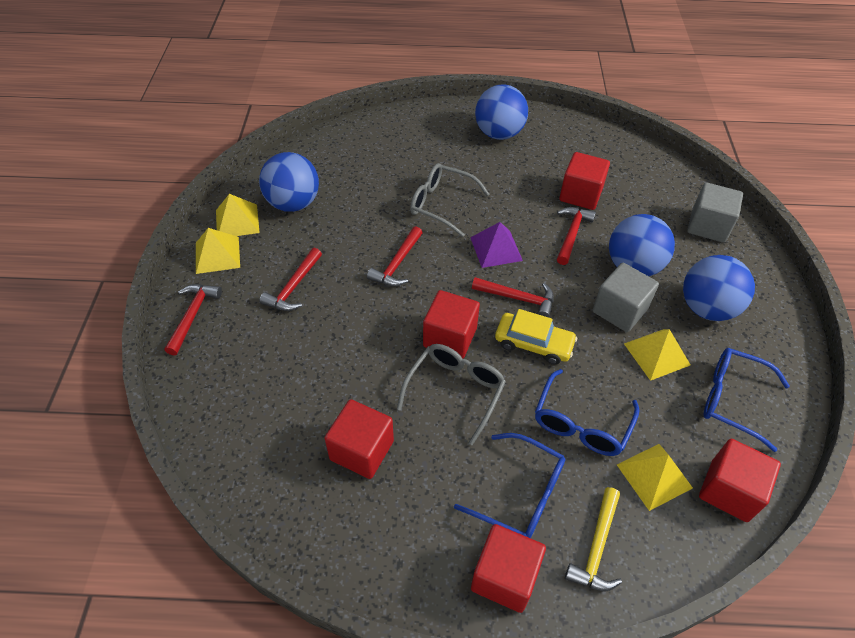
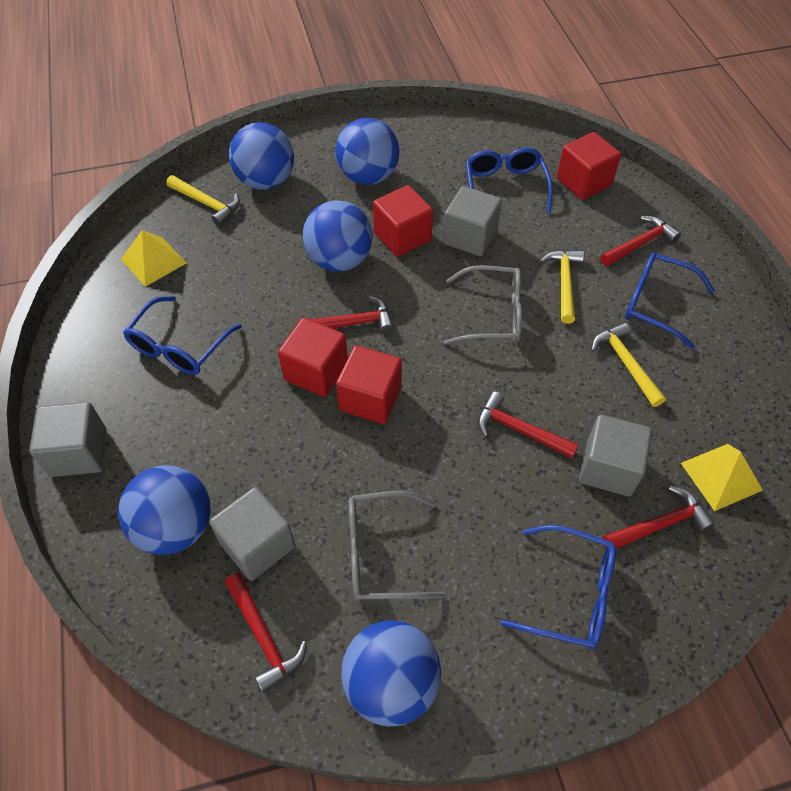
blue ball: 4 -> 5
blue glasses: 3 -> 4
grey cube: 2 -> 4
purple pyramid: 1 -> 0
red cube: 5 -> 4
yellow car: 1 -> 0
yellow hammer: 1 -> 3
yellow pyramid: 4 -> 2

